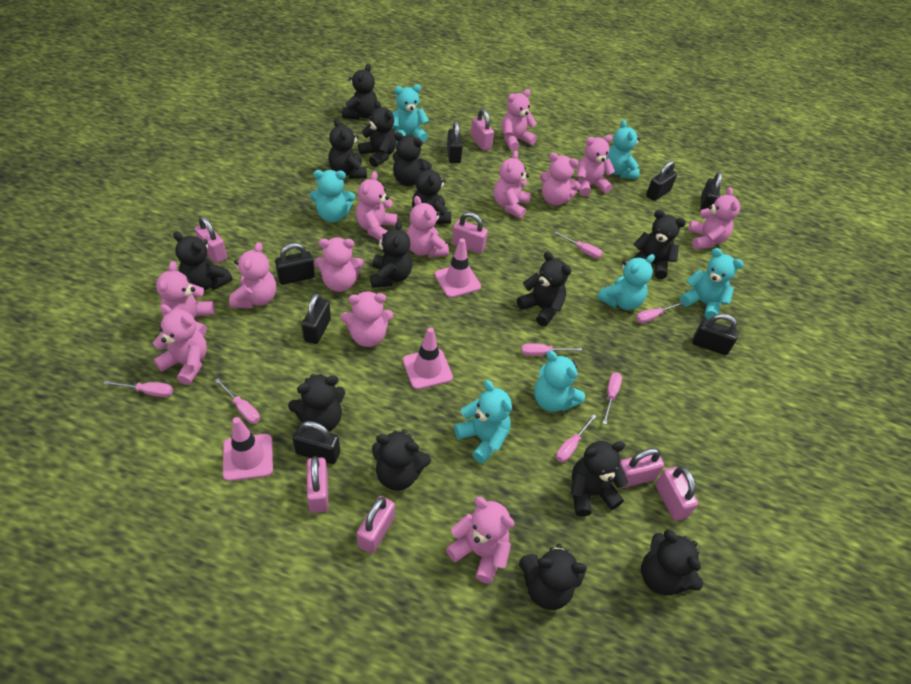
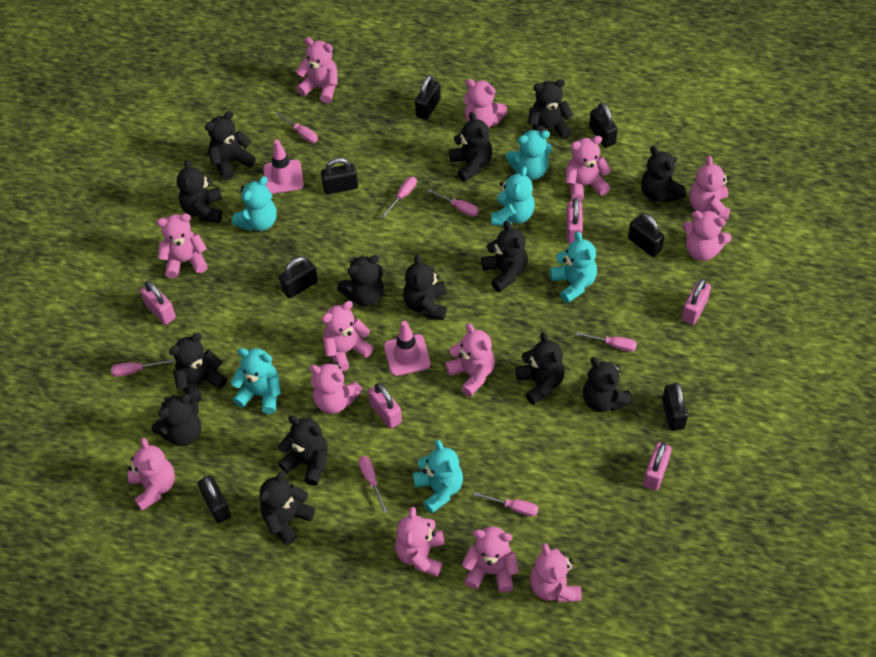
pink padlock: 7 -> 5
pink traffic cone: 3 -> 2
turquoise teddy bear: 7 -> 6

